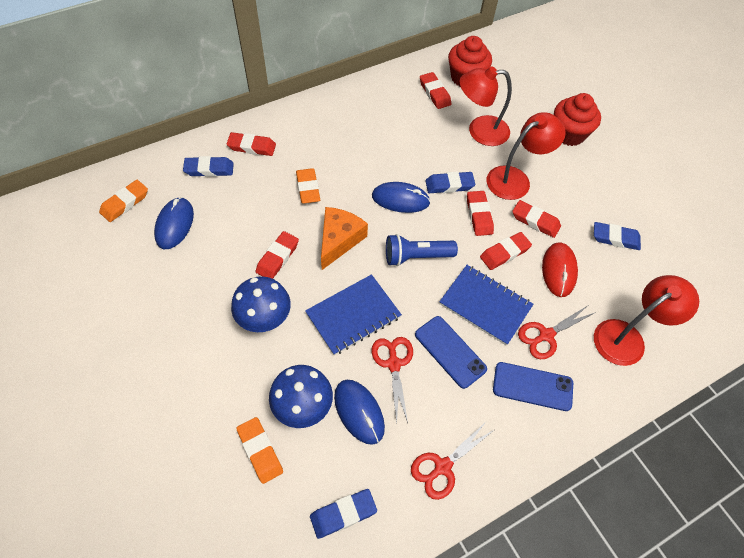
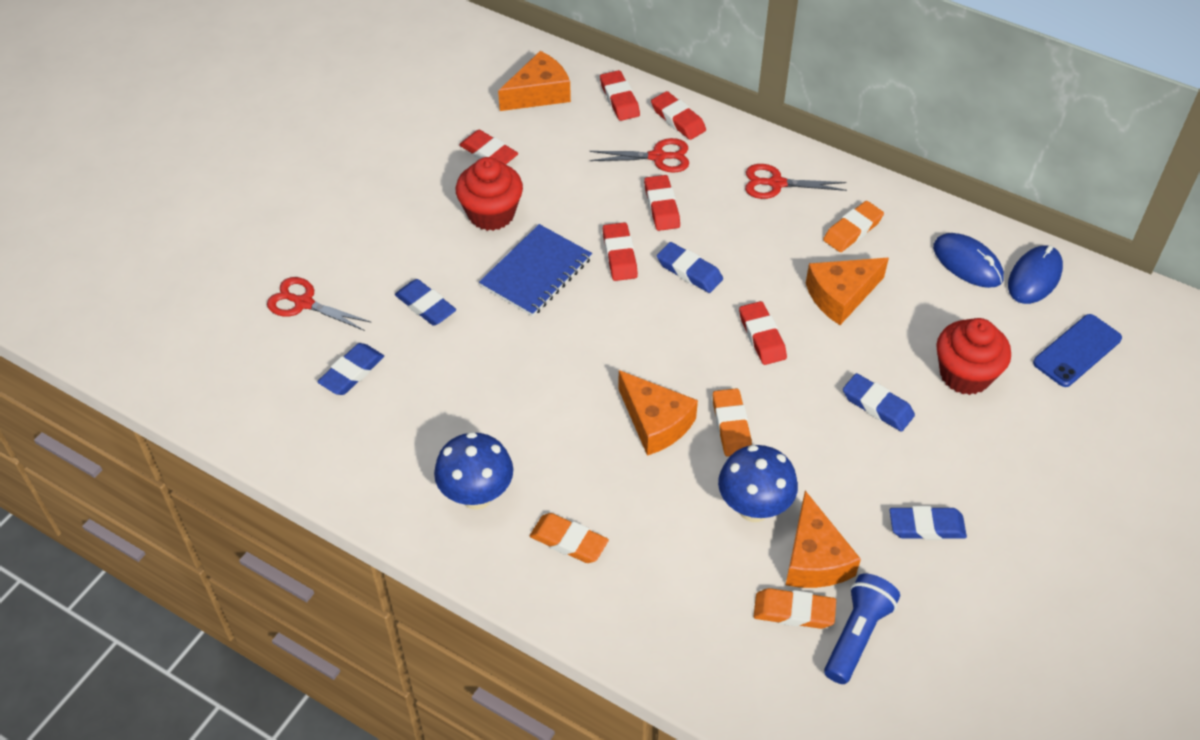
blue eraser: 4 -> 5
blue mouse: 3 -> 2
blue notebook: 2 -> 1
blue phone: 2 -> 1
orange cheese: 1 -> 4
orange eraser: 3 -> 4
red lamp: 3 -> 0
red mouse: 1 -> 0

